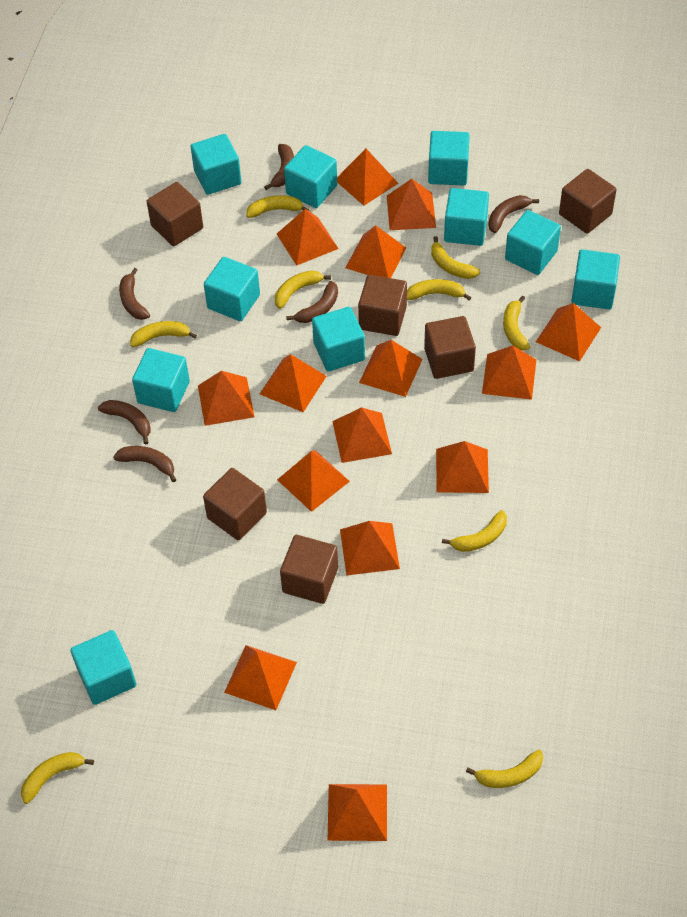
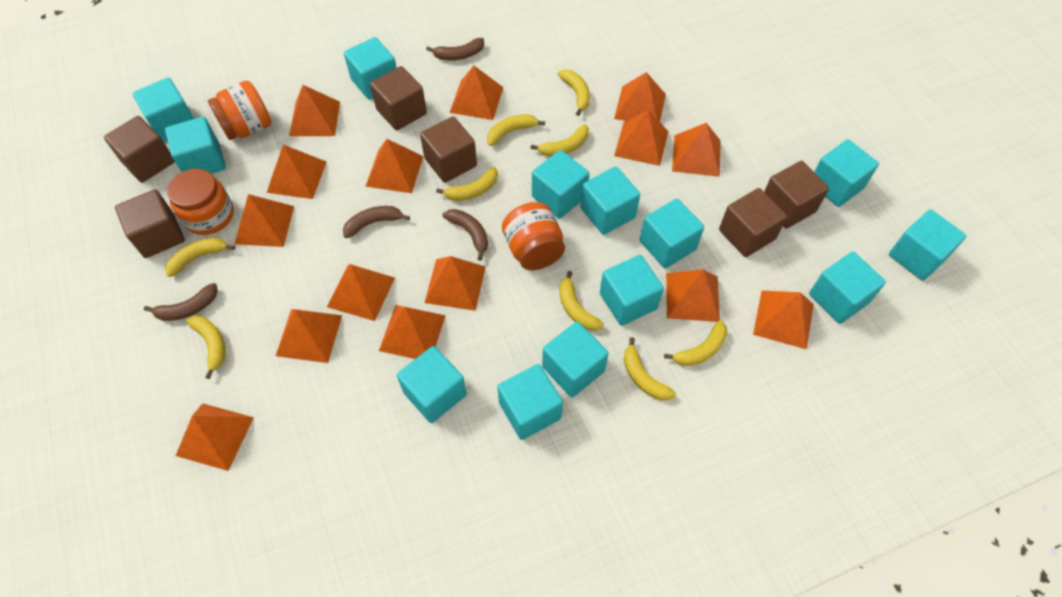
brown banana: 6 -> 4
orange jar: 0 -> 3
turquoise cube: 10 -> 13

